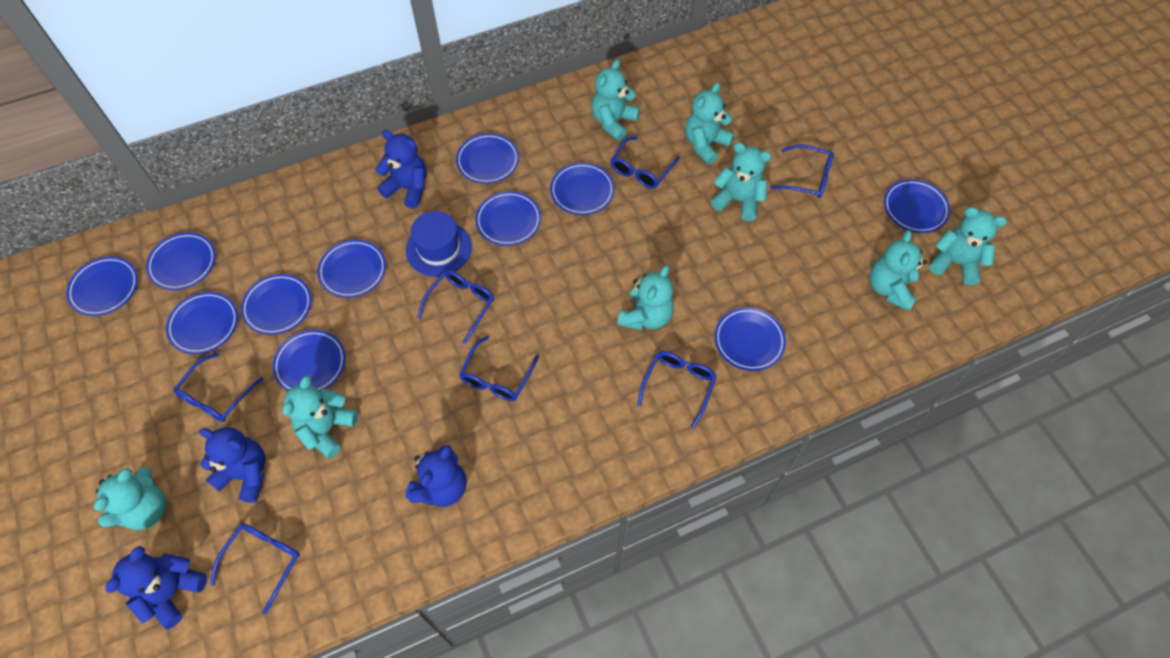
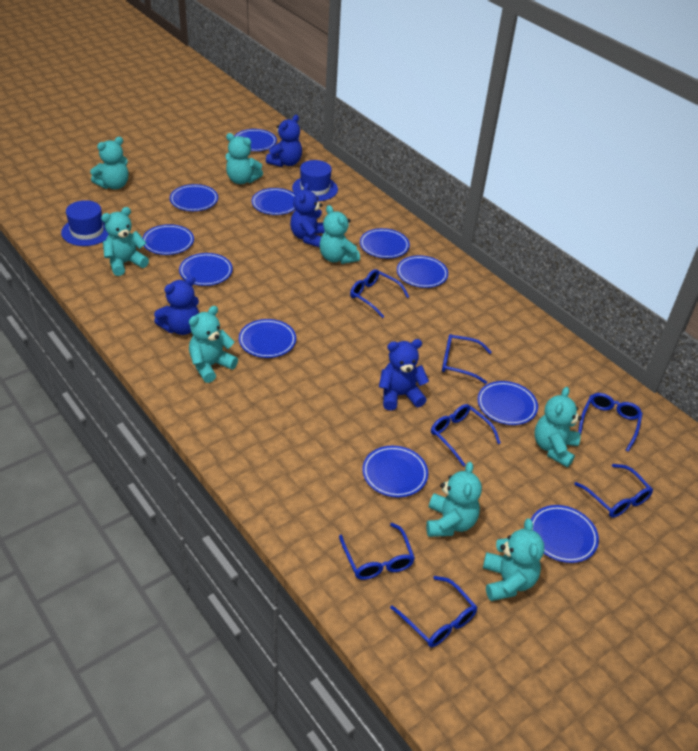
blue hat: 1 -> 2

